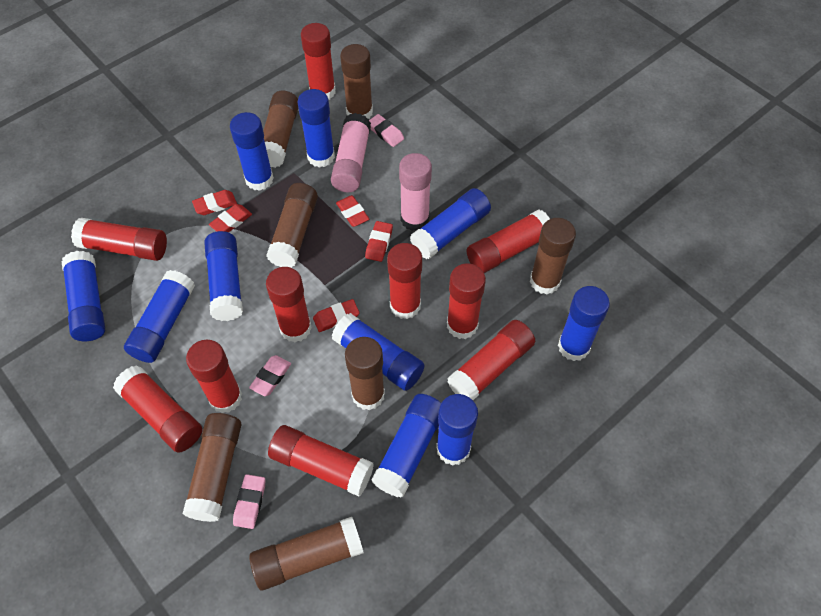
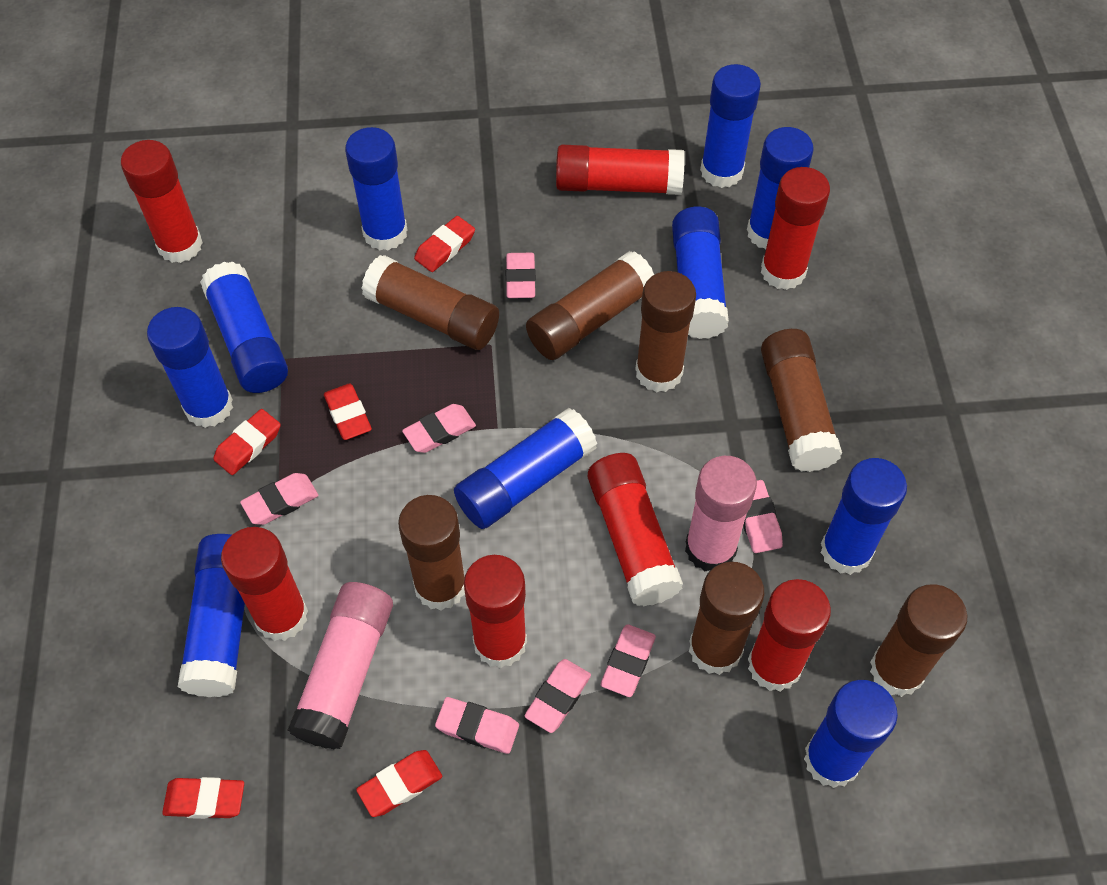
pink eraser: 3 -> 7
red glue stick: 10 -> 7

